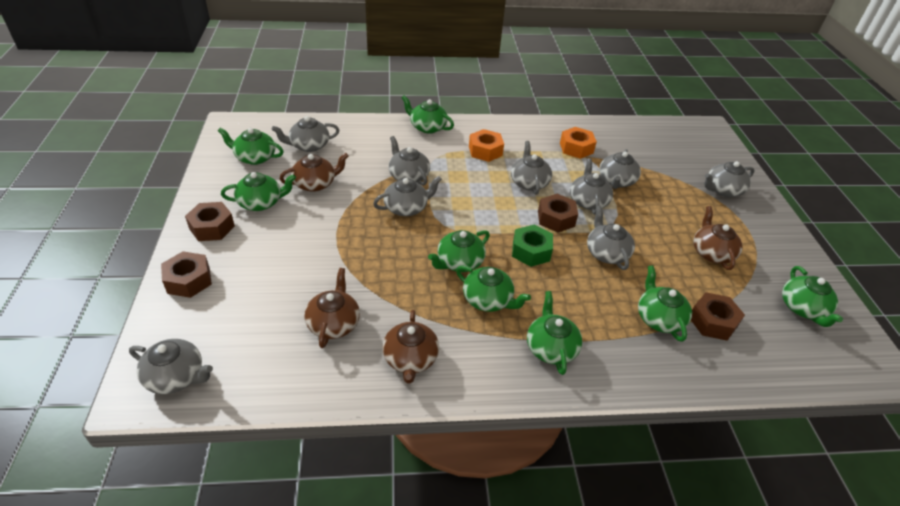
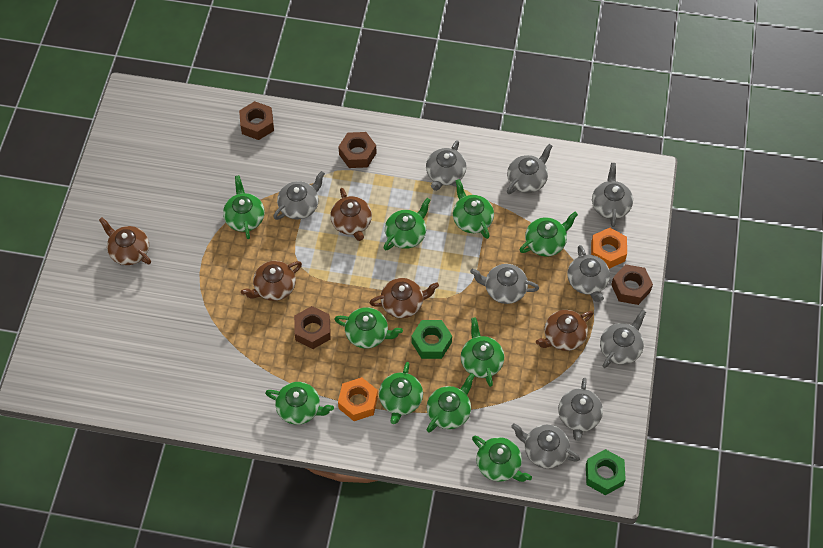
brown teapot: 4 -> 5
green nut: 1 -> 2
green teapot: 8 -> 10

